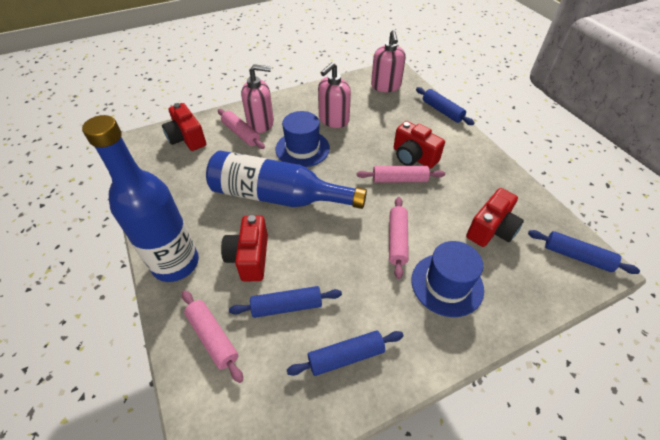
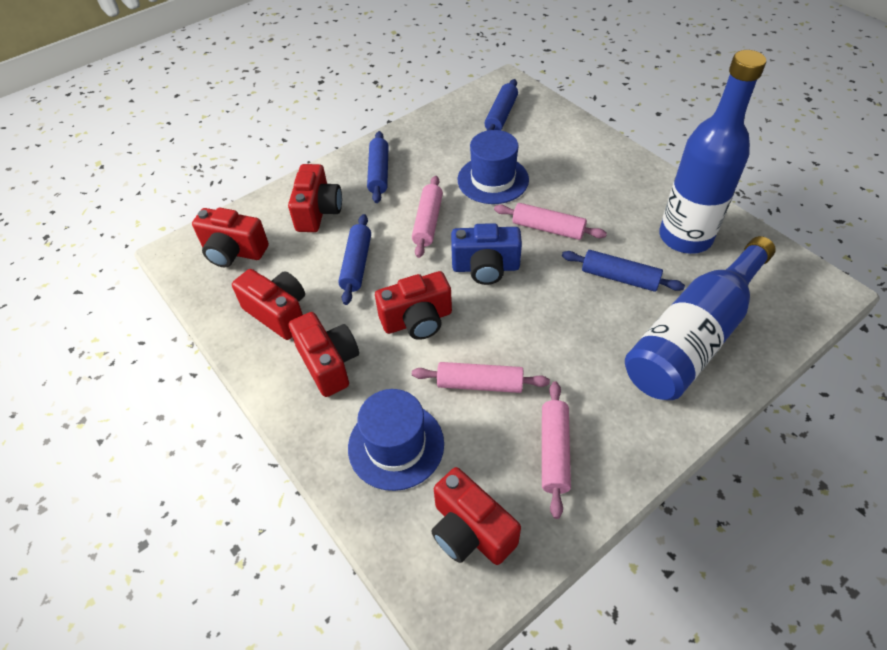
blue camera: 0 -> 1
pink soap dispenser: 3 -> 0
red camera: 4 -> 6

